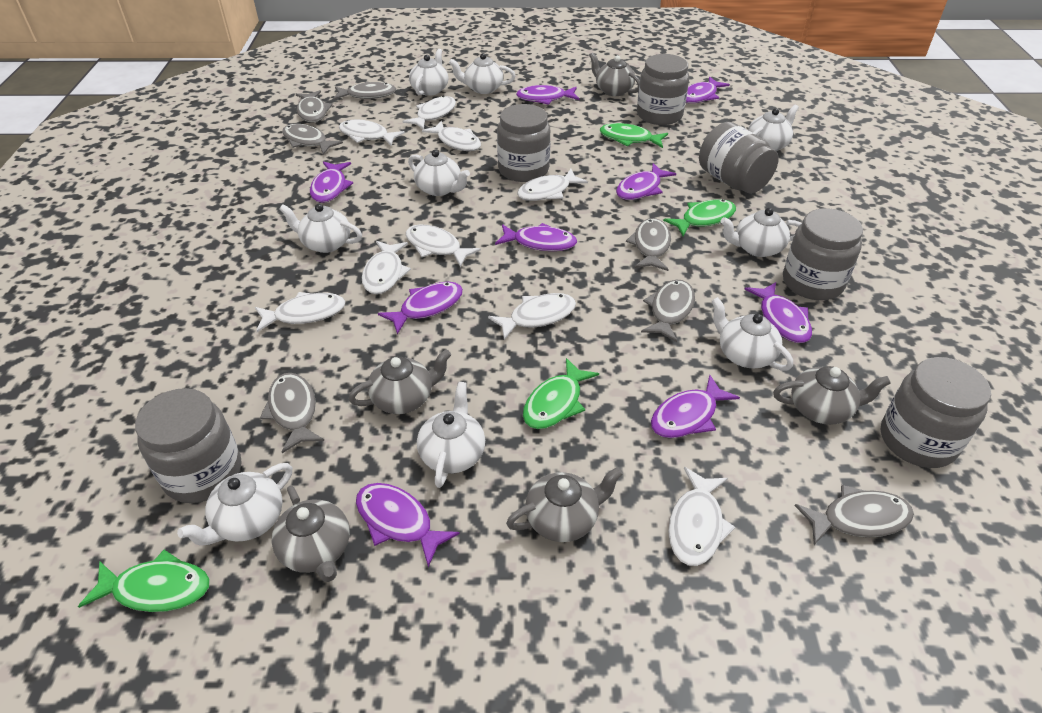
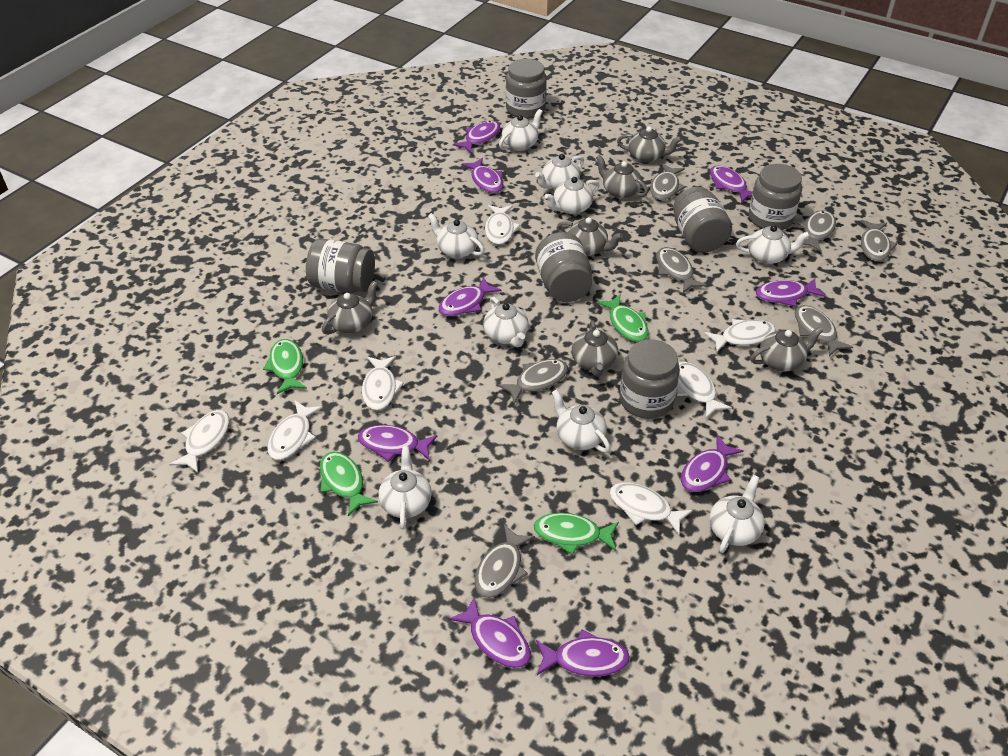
grey teapot: 5 -> 6
white fish: 9 -> 7

